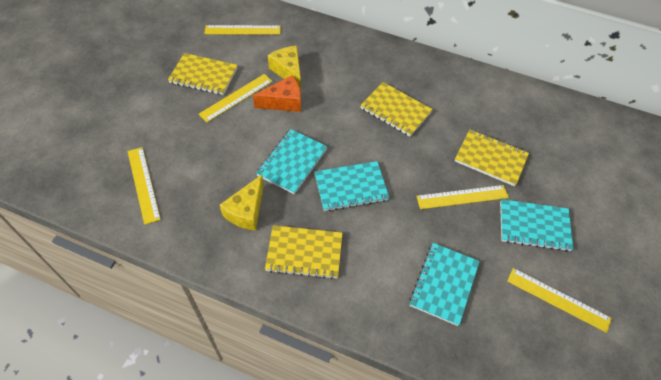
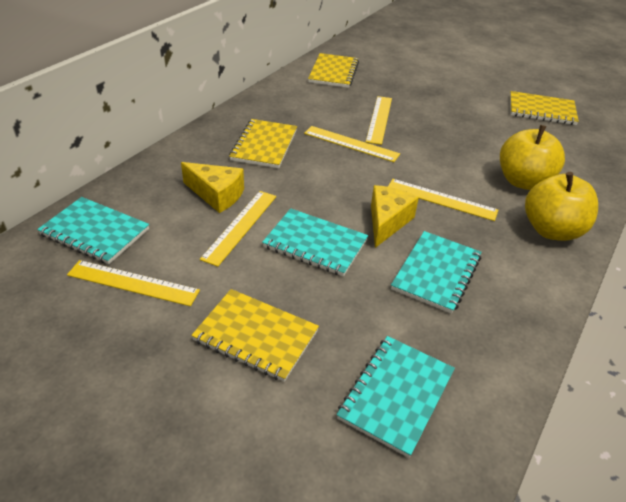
orange cheese: 1 -> 0
yellow apple: 0 -> 2

